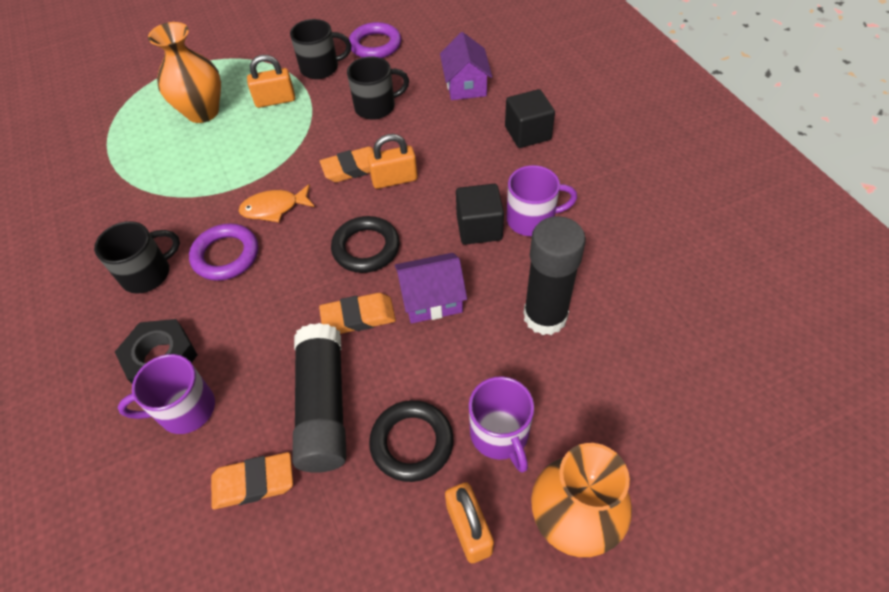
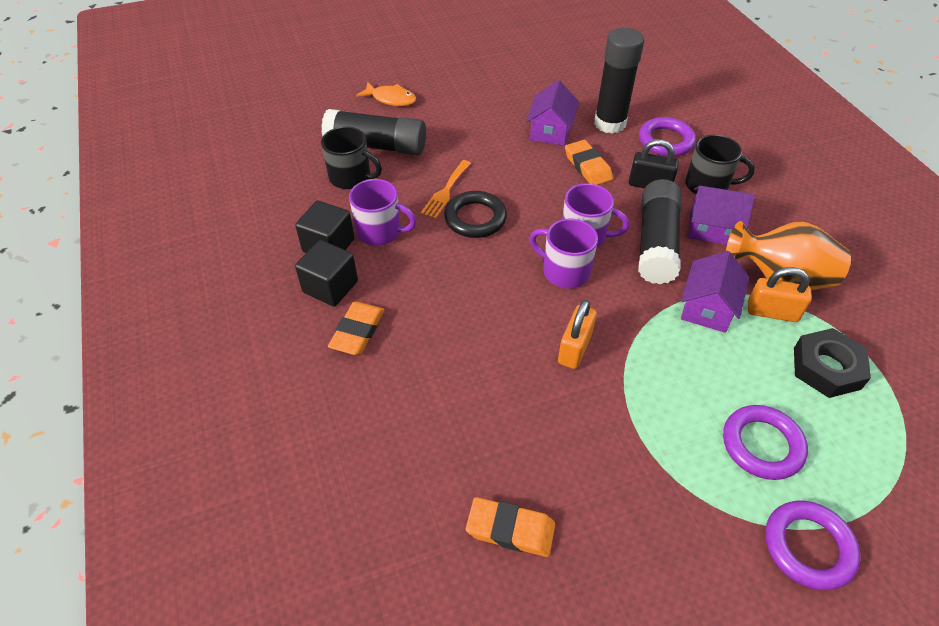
black glue stick: 2 -> 3
black mug: 3 -> 2
black padlock: 0 -> 1
black ring: 2 -> 1
orange fork: 0 -> 1
orange padlock: 3 -> 2
orange vase: 2 -> 1
purple house: 2 -> 3
purple ring: 2 -> 3

